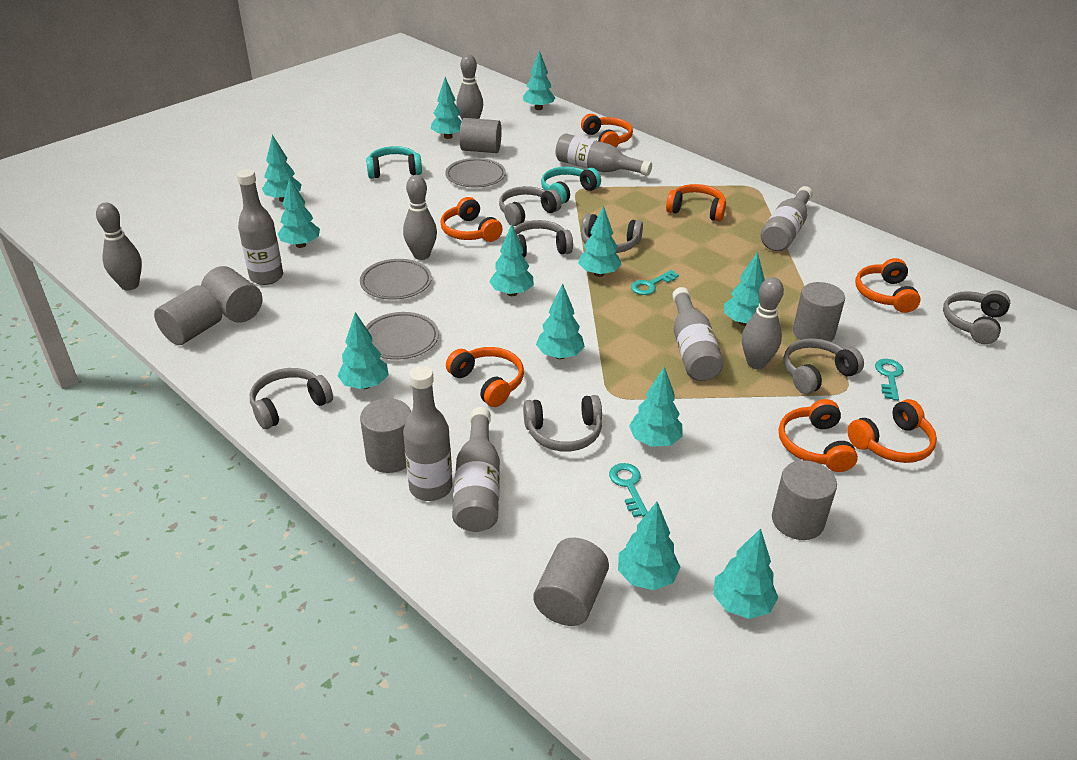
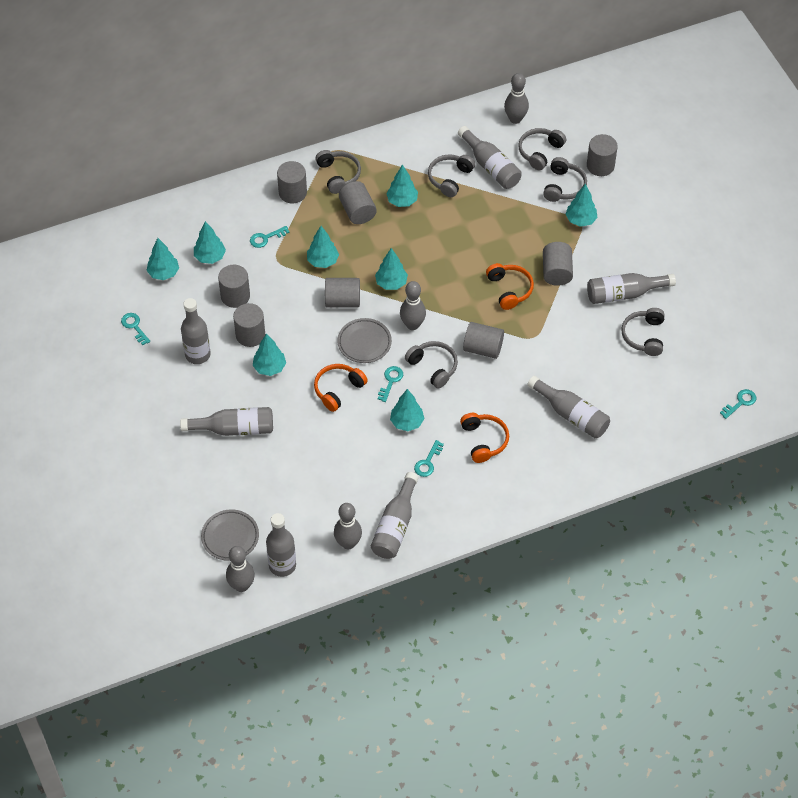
grey bottle: 6 -> 7
grey cylinder: 7 -> 8
grey headphones: 7 -> 6
grey plate: 3 -> 2
orange headphones: 7 -> 3
turquoise headphones: 2 -> 0
turquoise key: 3 -> 5
turquoise tree: 12 -> 8

